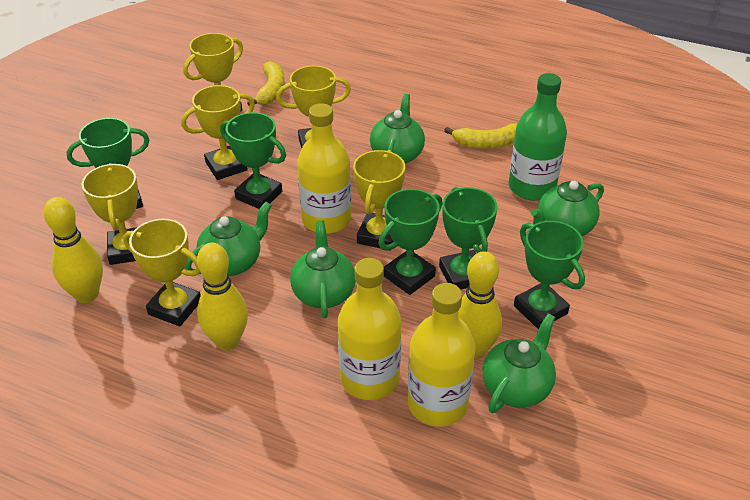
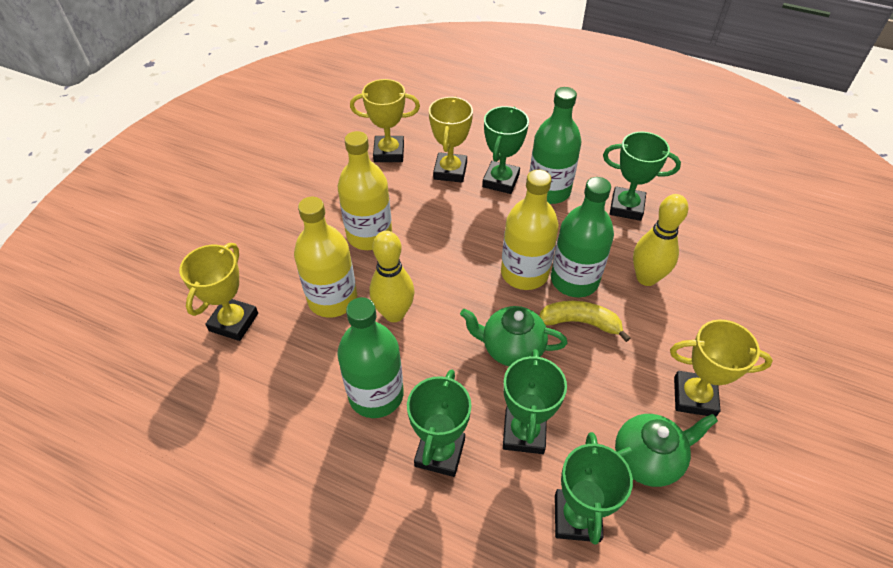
green bottle: 1 -> 3
green teapot: 5 -> 2
yellow banana: 2 -> 1
yellow bowling pin: 3 -> 2
yellow trophy: 6 -> 4

